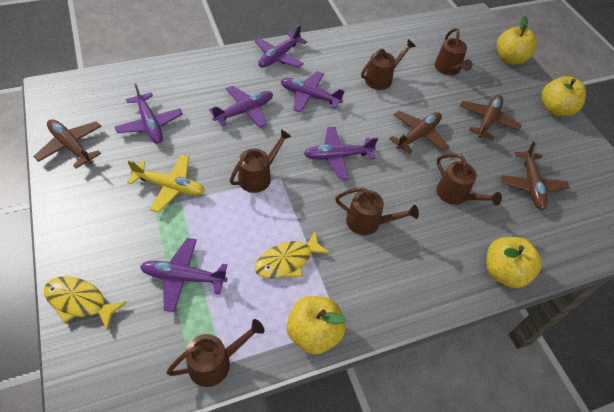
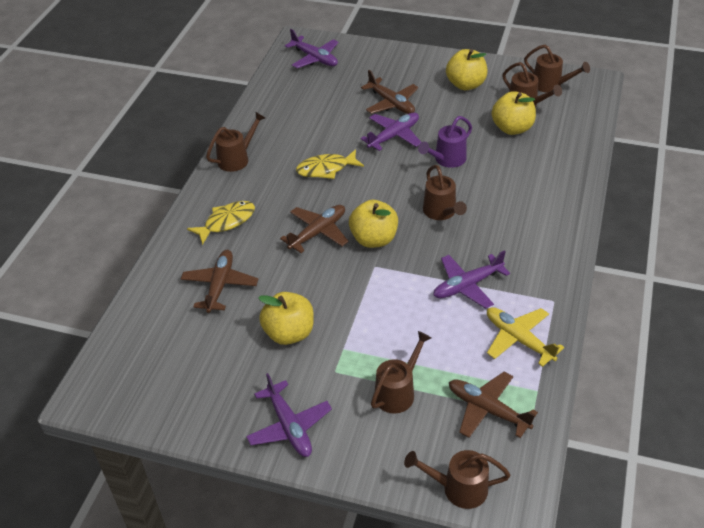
purple plane: 6 -> 4
purple watering can: 0 -> 1

